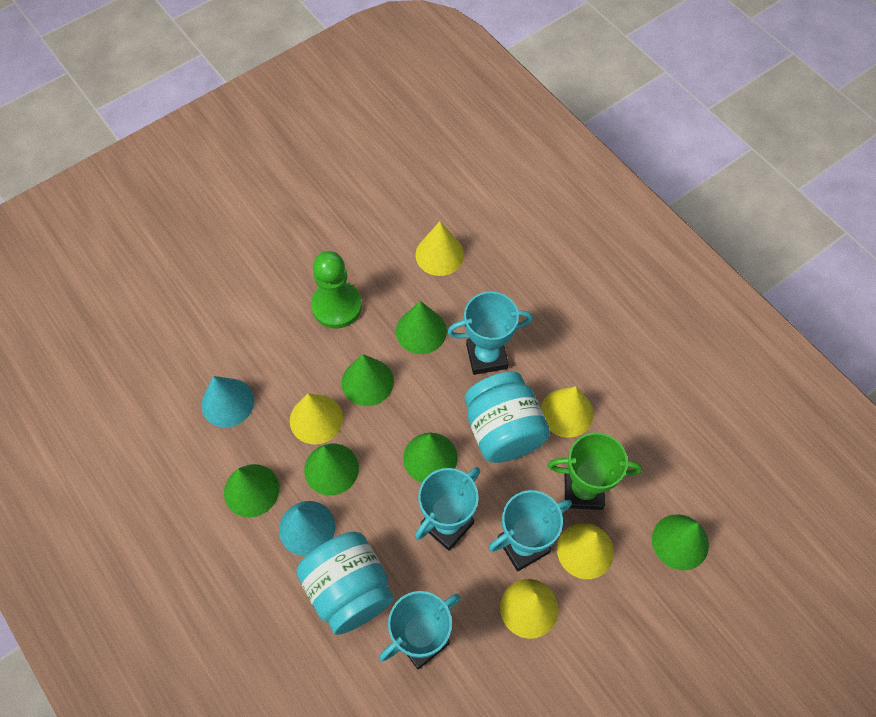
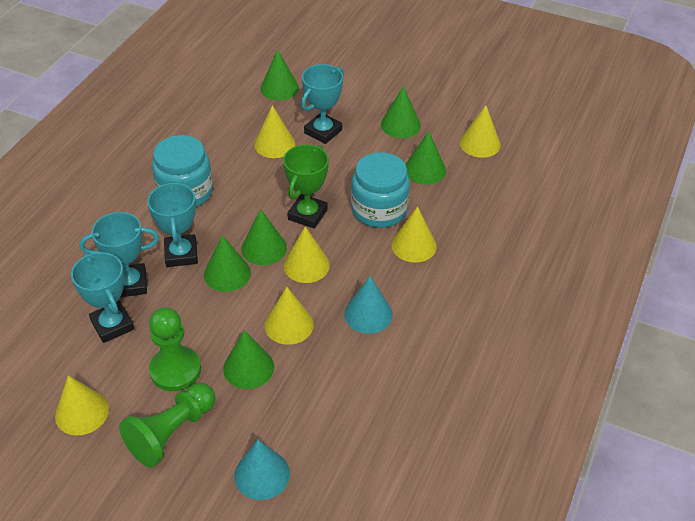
green pawn: 1 -> 2
yellow cone: 5 -> 6

